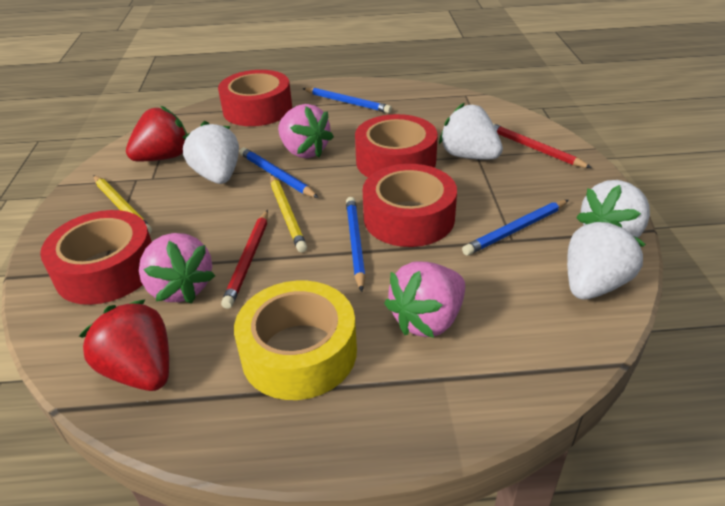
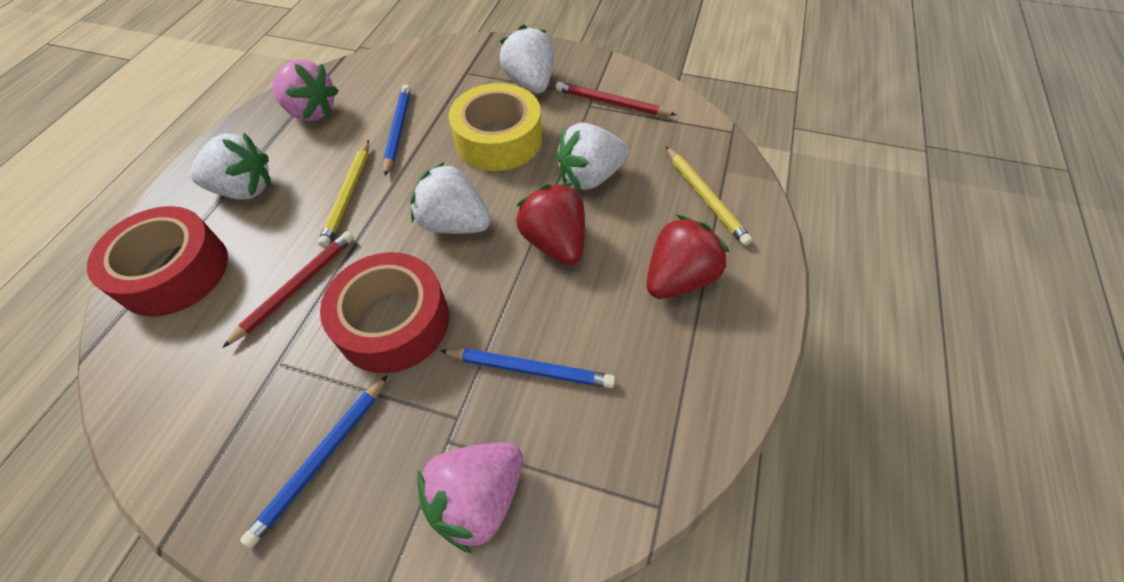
blue pencil: 4 -> 3
pink strawberry: 3 -> 2
red tape: 4 -> 2

